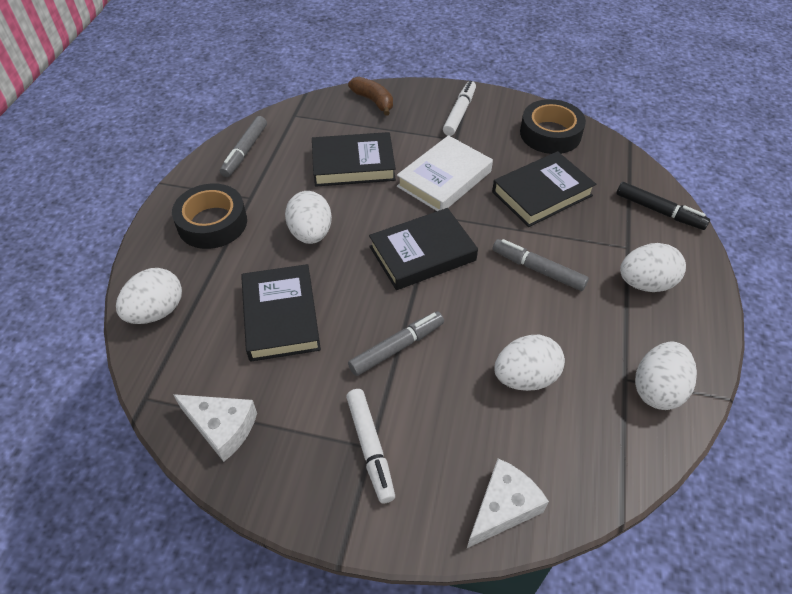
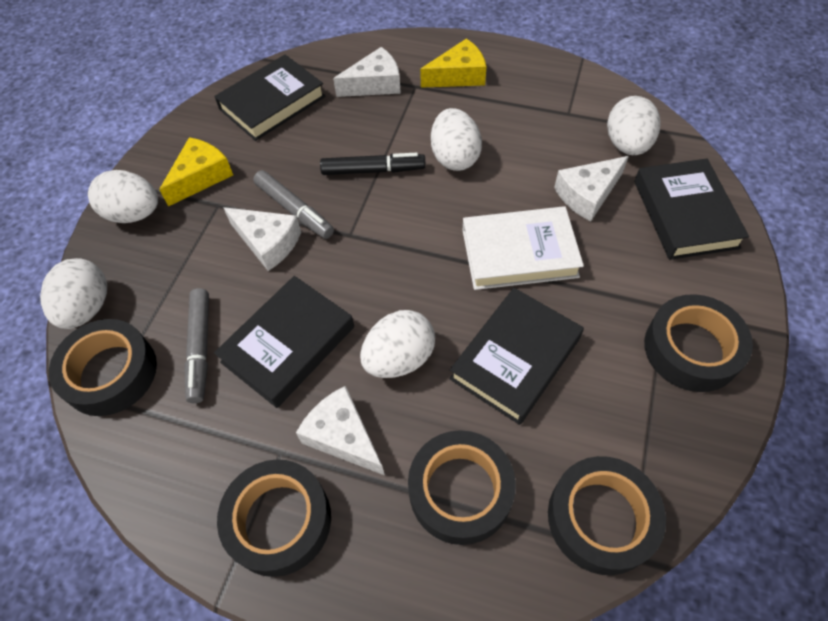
black tape: 2 -> 5
brown banana: 1 -> 0
grey marker: 3 -> 2
white cheese: 2 -> 4
white marker: 2 -> 0
yellow cheese: 0 -> 2

